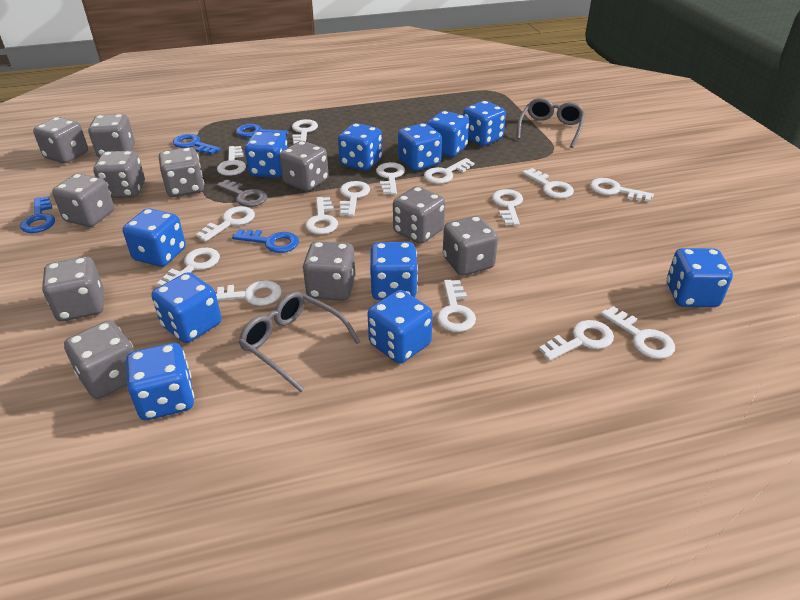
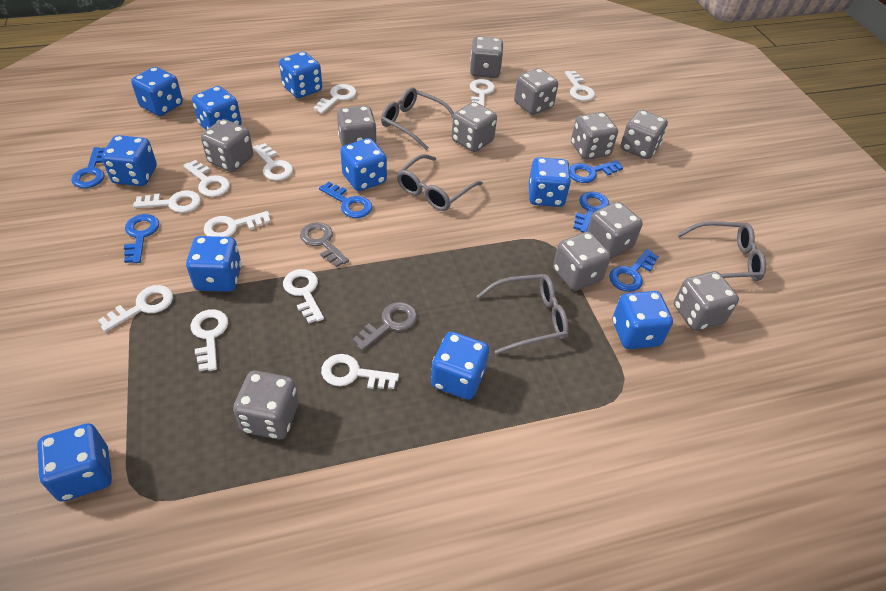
blue dice: 11 -> 10
blue key: 4 -> 6
grey glasses: 2 -> 4
grey key: 1 -> 2
white key: 15 -> 11

